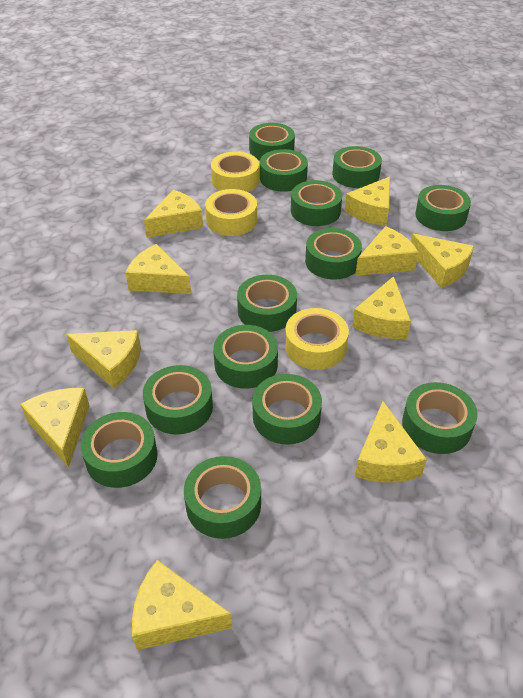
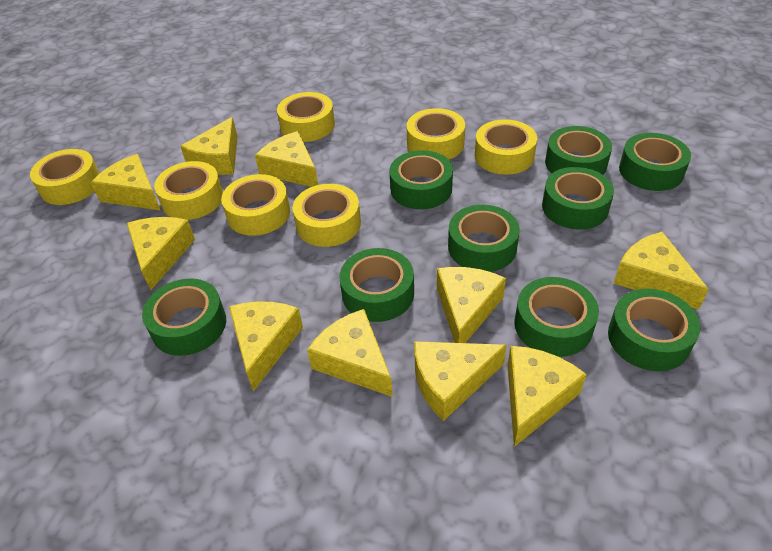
green tape: 13 -> 9
yellow tape: 3 -> 7

